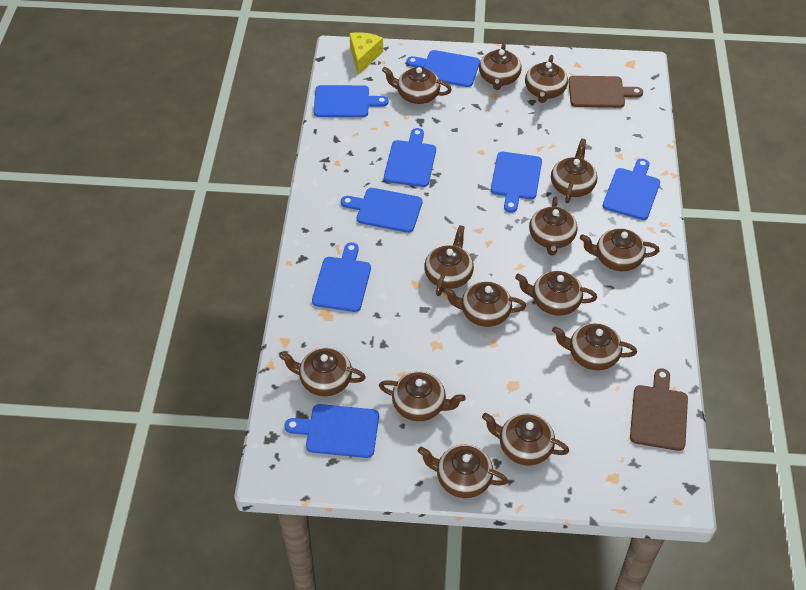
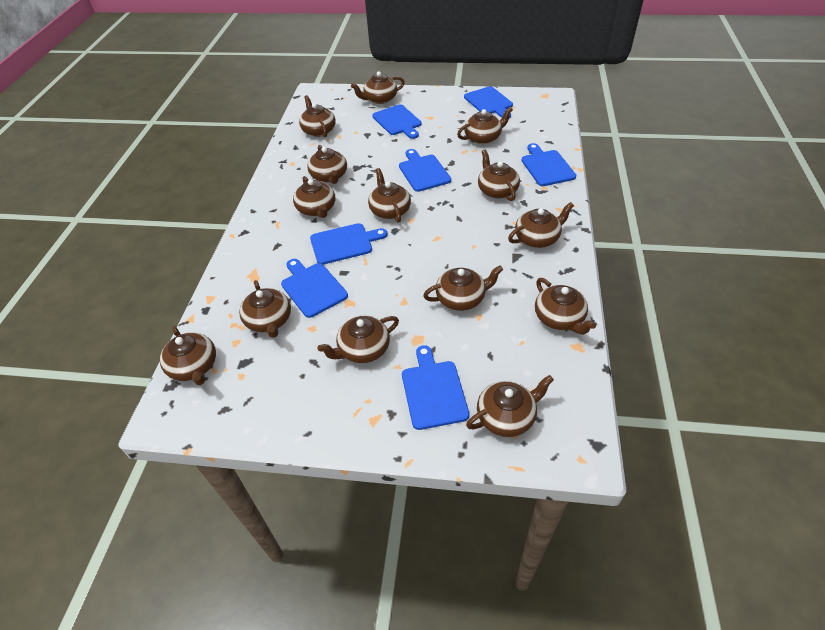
blue cutting board: 8 -> 7
brown cutting board: 2 -> 0
yellow cheese: 1 -> 0

